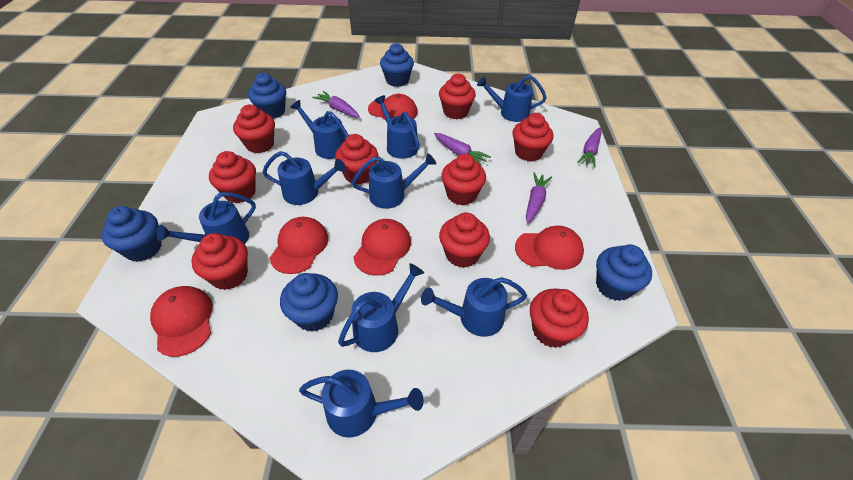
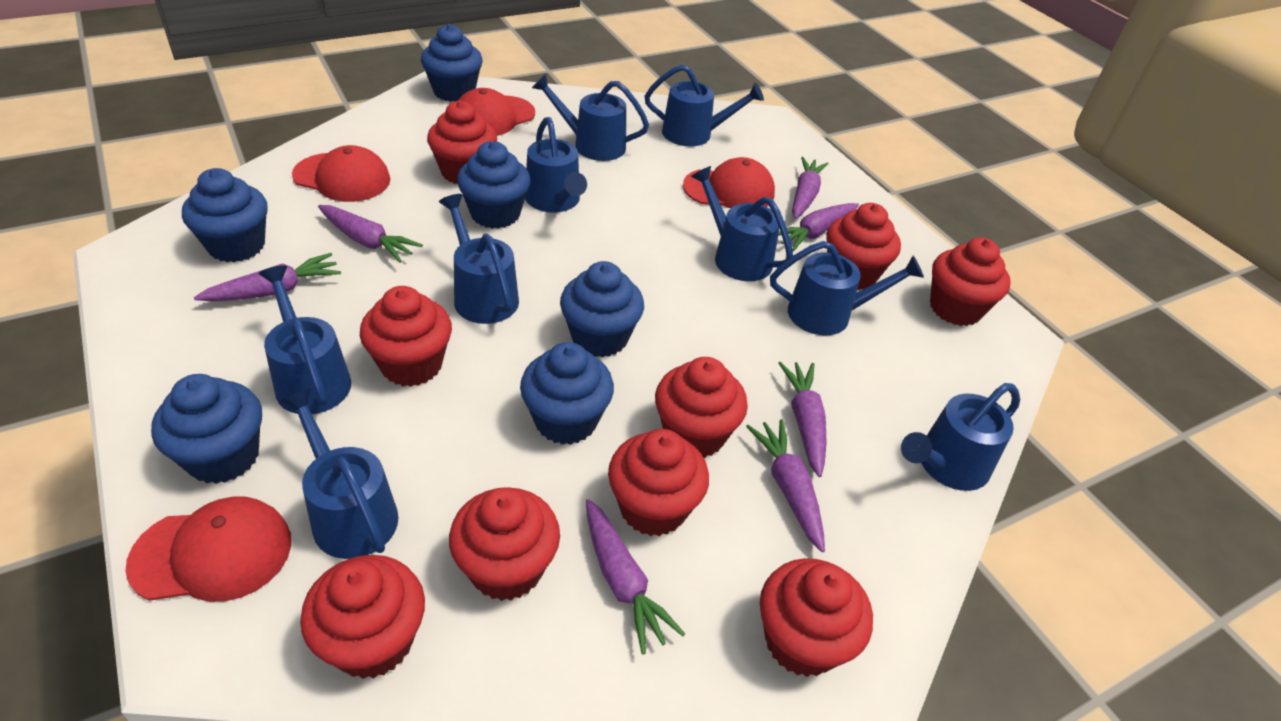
blue cupcake: 5 -> 6
purple carrot: 4 -> 7
red cap: 5 -> 4

